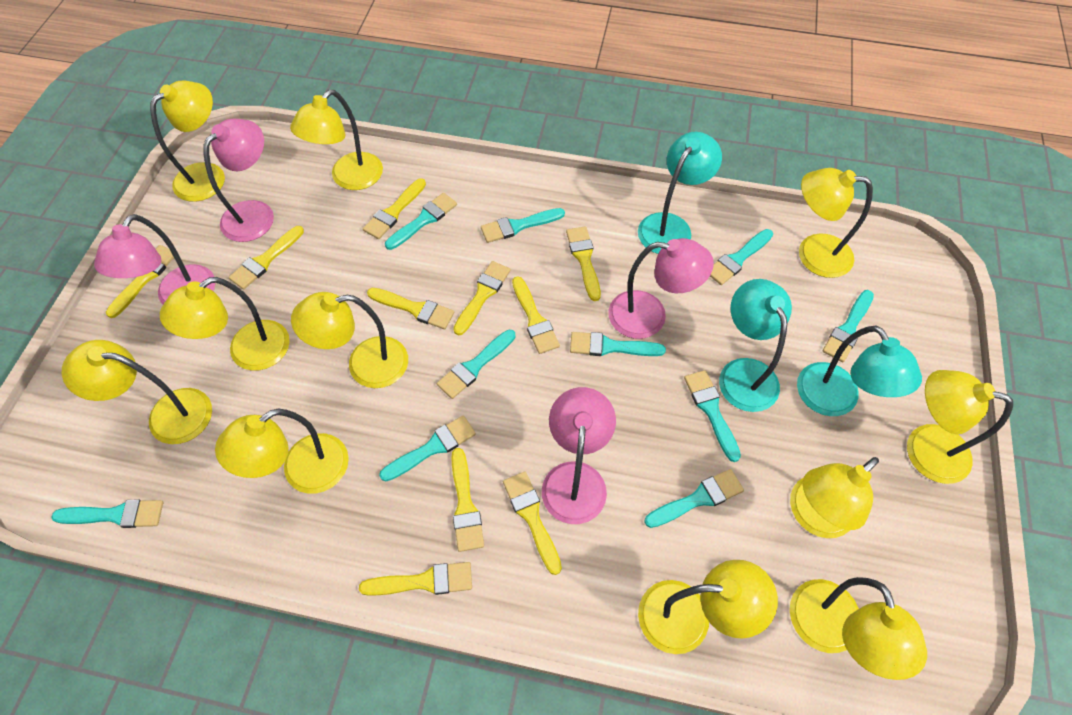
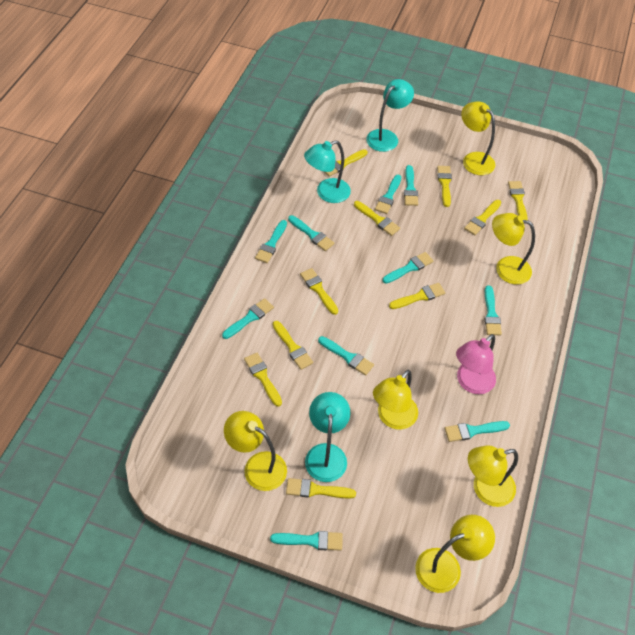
pink lamp: 4 -> 1
yellow lamp: 11 -> 6

